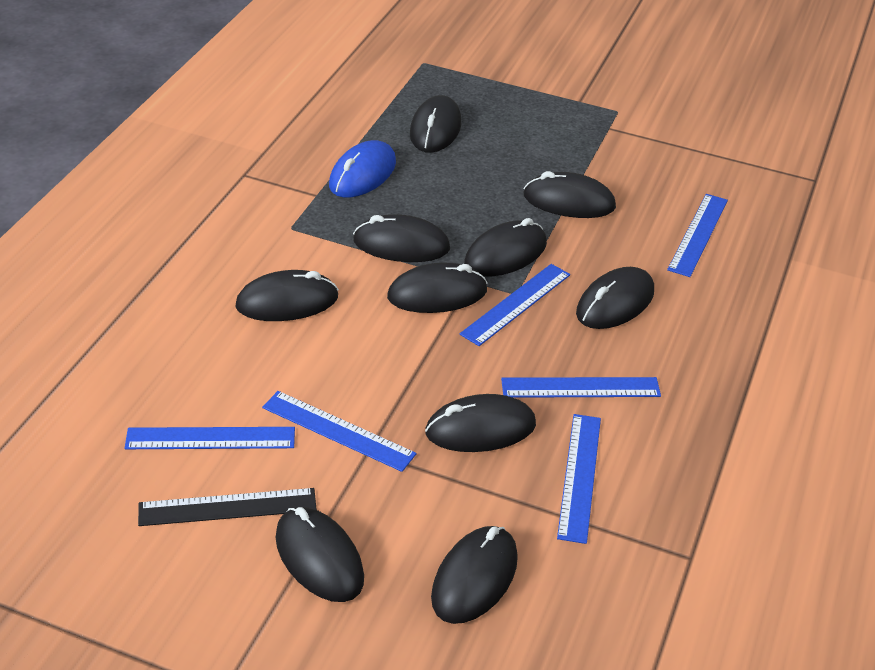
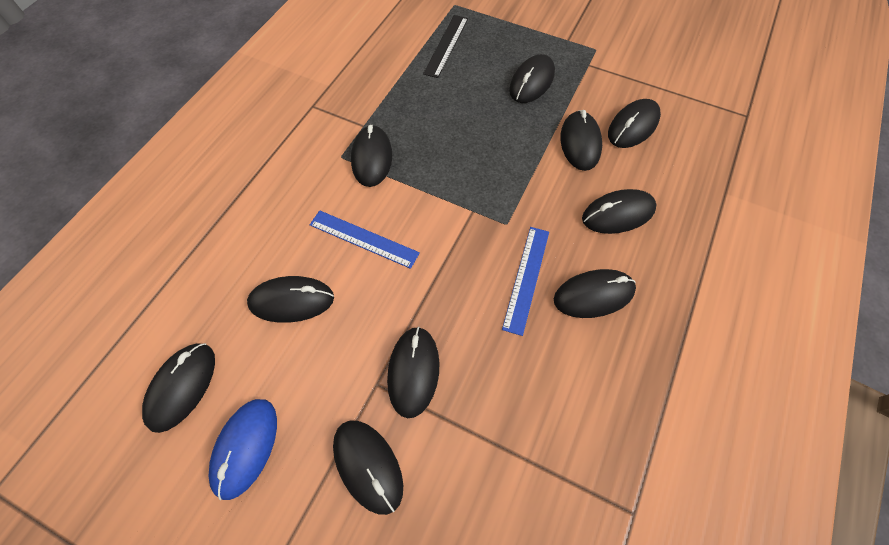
blue ruler: 6 -> 2

